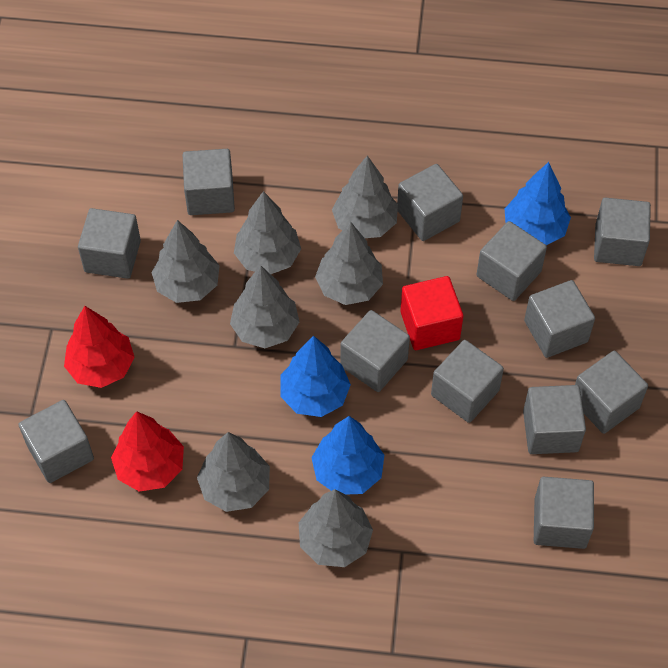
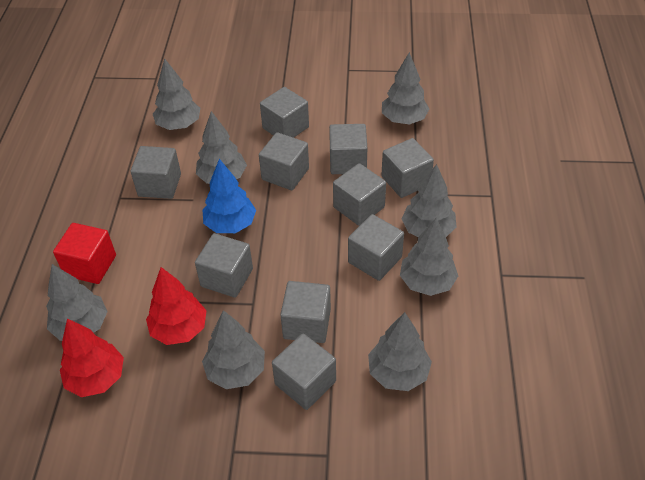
blue tree: 3 -> 1
grey cube: 12 -> 10
grey tree: 7 -> 8

